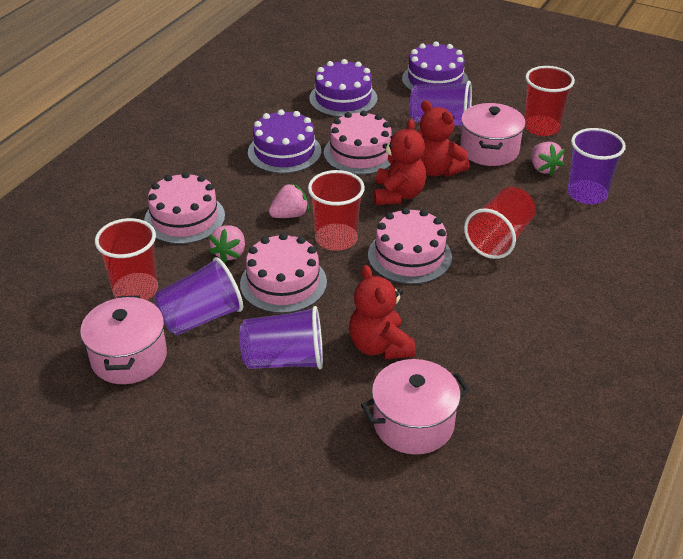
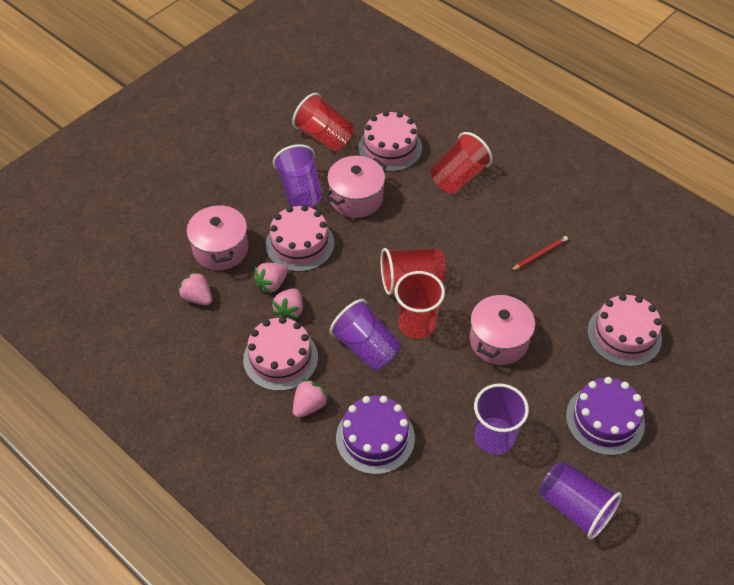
pink strawberry: 3 -> 4
purple cake: 3 -> 2
red pencil: 0 -> 1
red teddy bear: 3 -> 0

